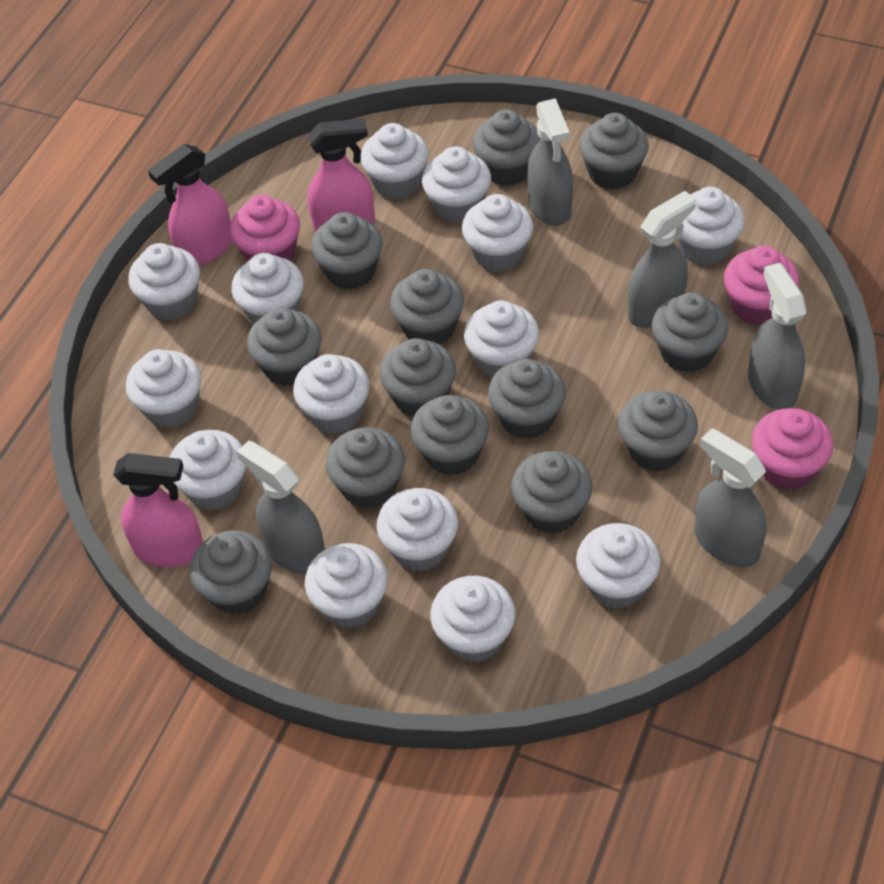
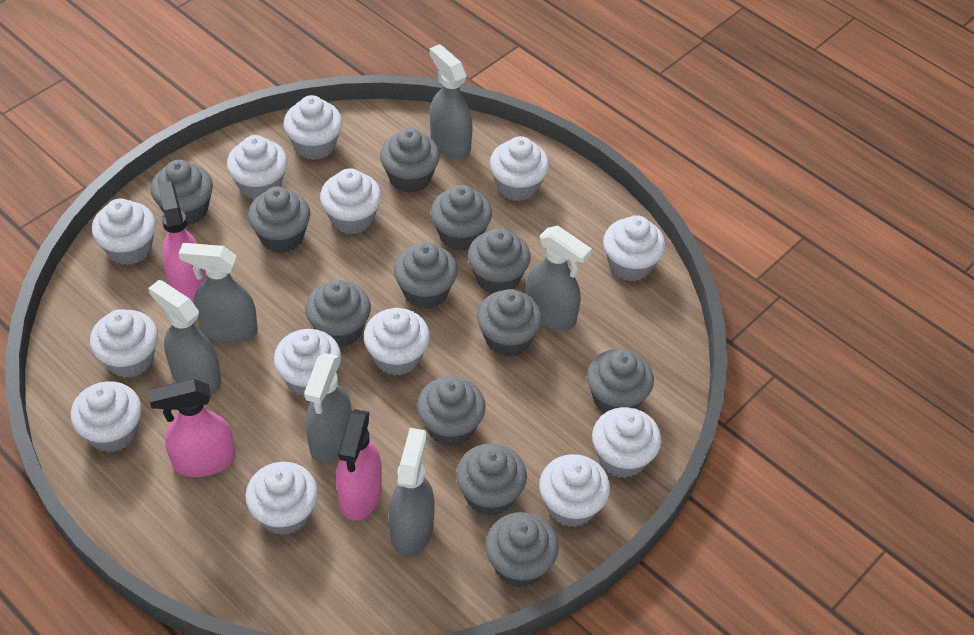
grey cupcake: 13 -> 12
grey spray bottle: 5 -> 6
pink cupcake: 3 -> 0
white cupcake: 14 -> 13

